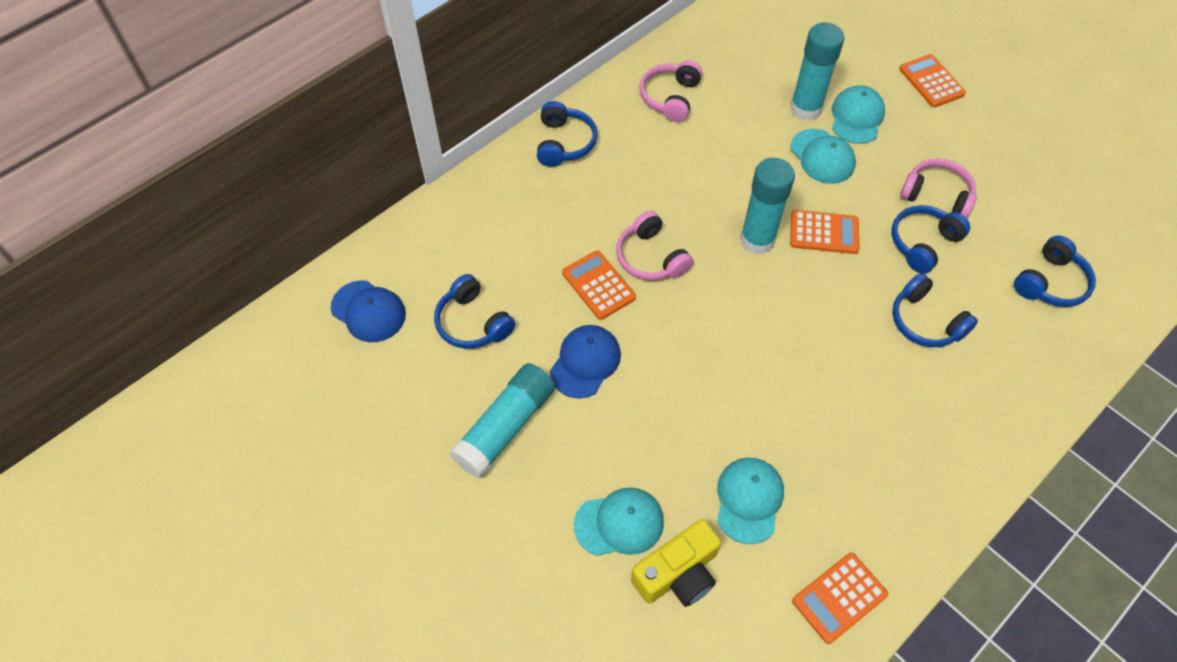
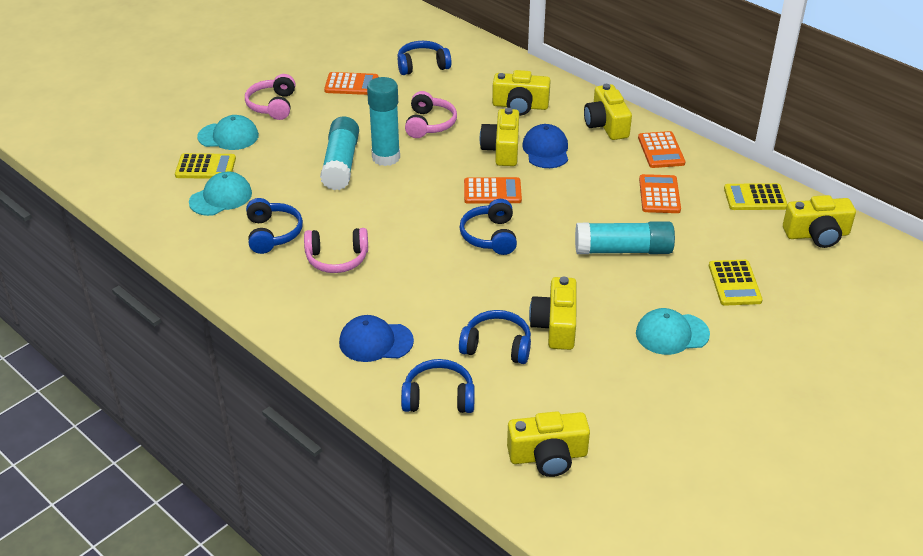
turquoise cap: 4 -> 3
yellow calculator: 0 -> 3
yellow camera: 1 -> 6

